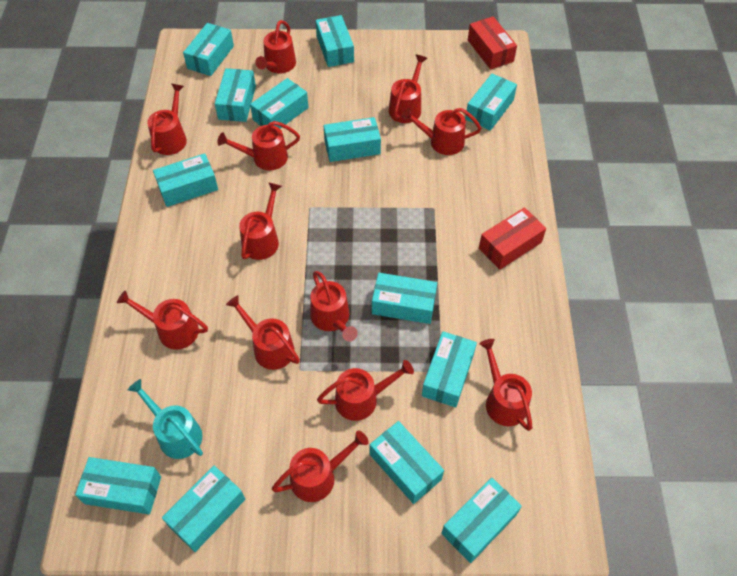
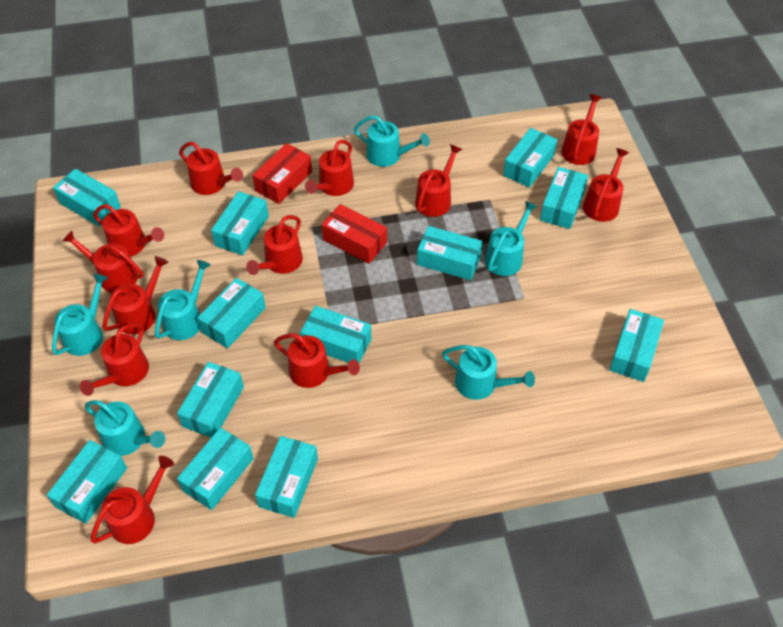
turquoise box: 13 -> 12
turquoise watering can: 1 -> 6

